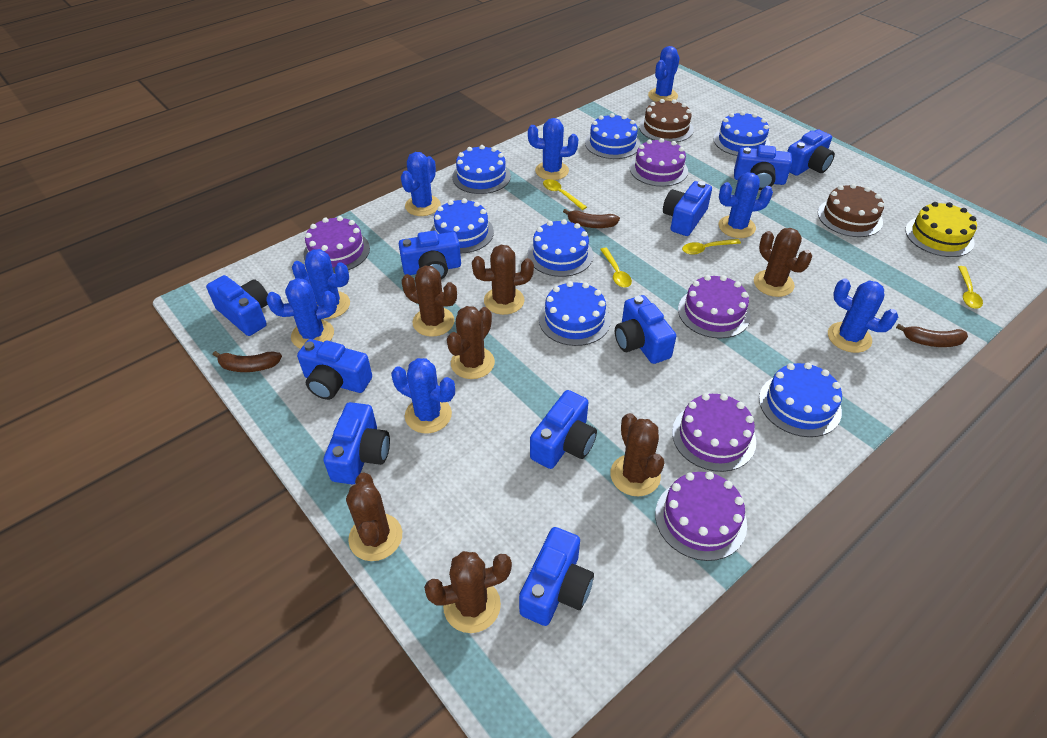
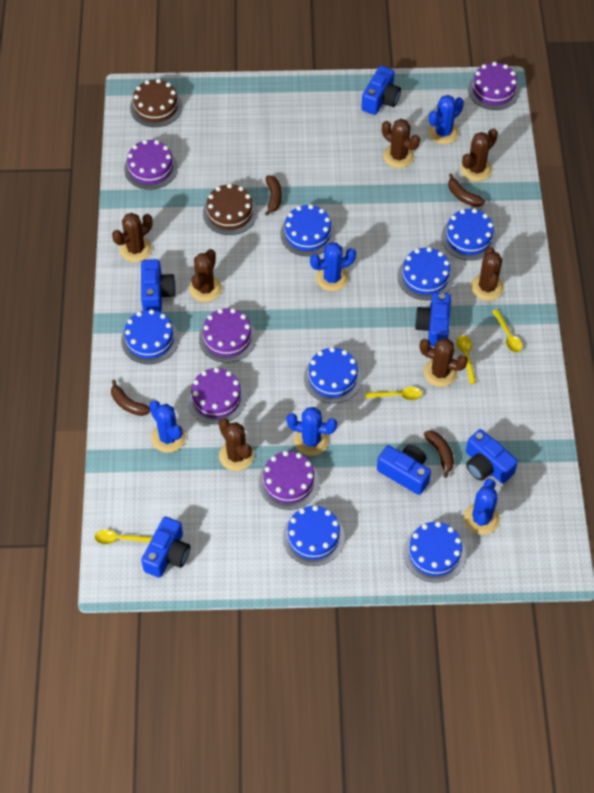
blue cactus: 8 -> 5
blue camera: 10 -> 6
brown banana: 3 -> 4
yellow cake: 1 -> 0

